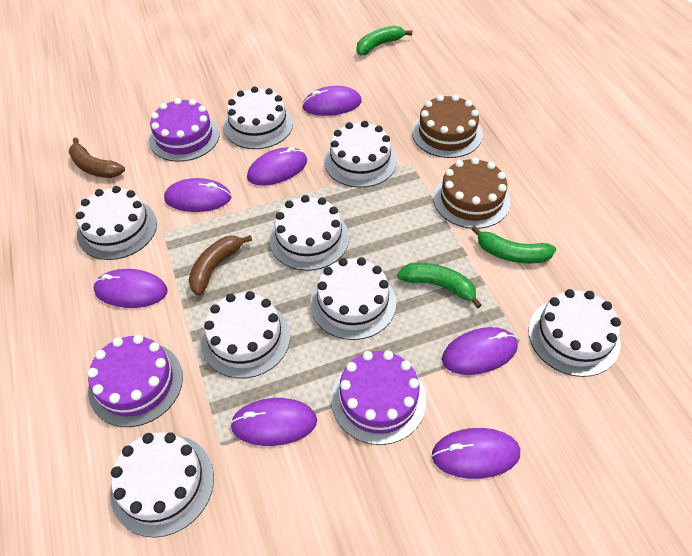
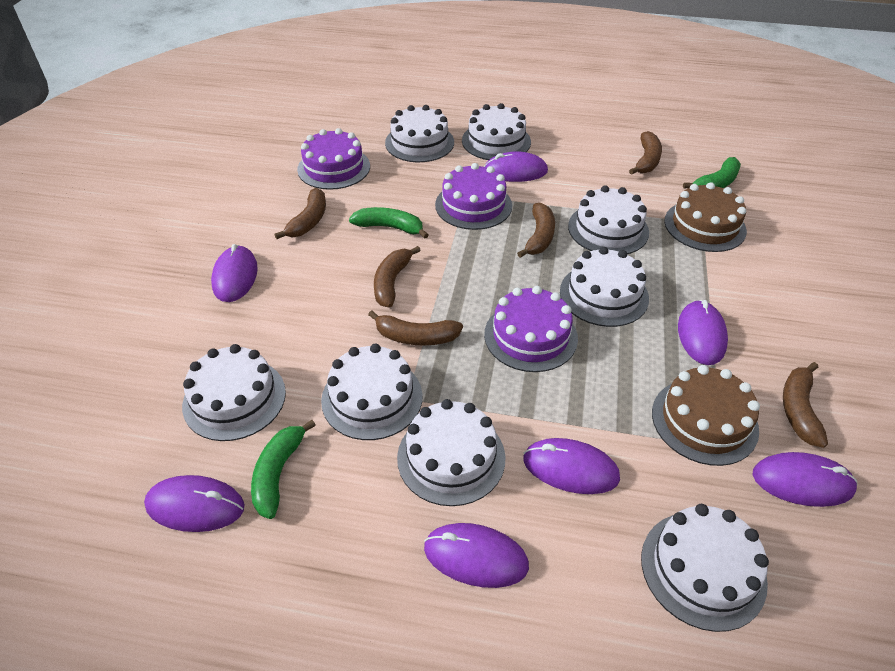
brown banana: 2 -> 6

